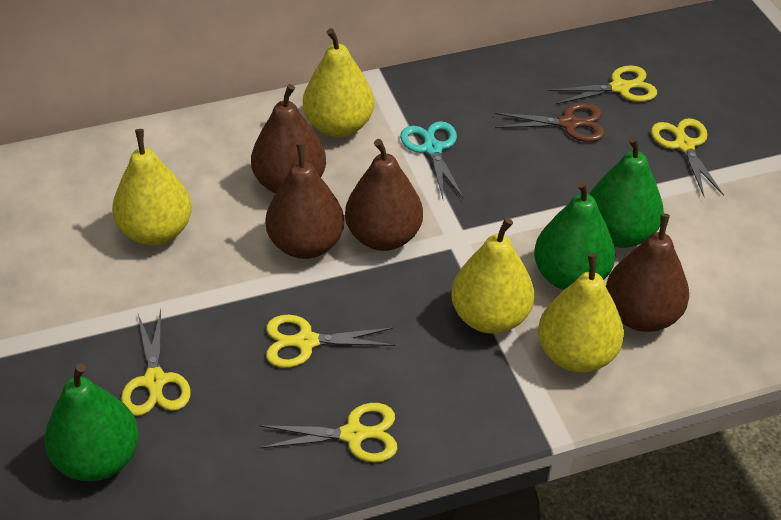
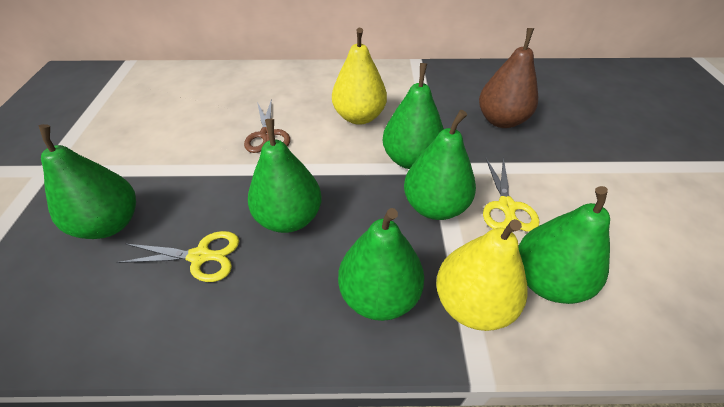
brown pear: 4 -> 1
green pear: 3 -> 6
turquoise scissors: 1 -> 0
yellow pear: 4 -> 2
yellow scissors: 5 -> 2

